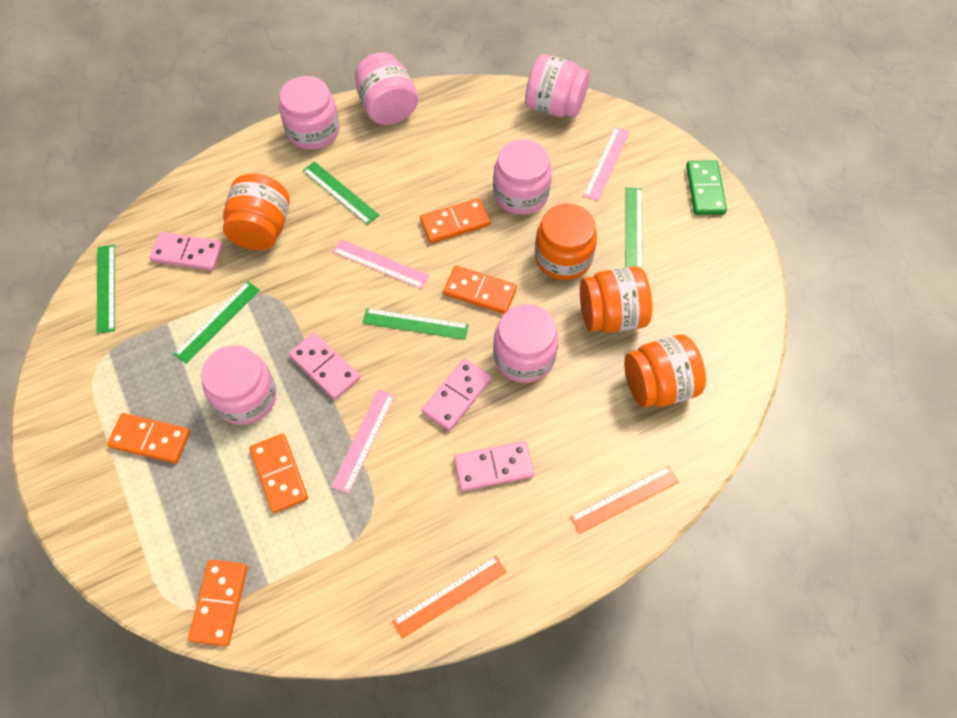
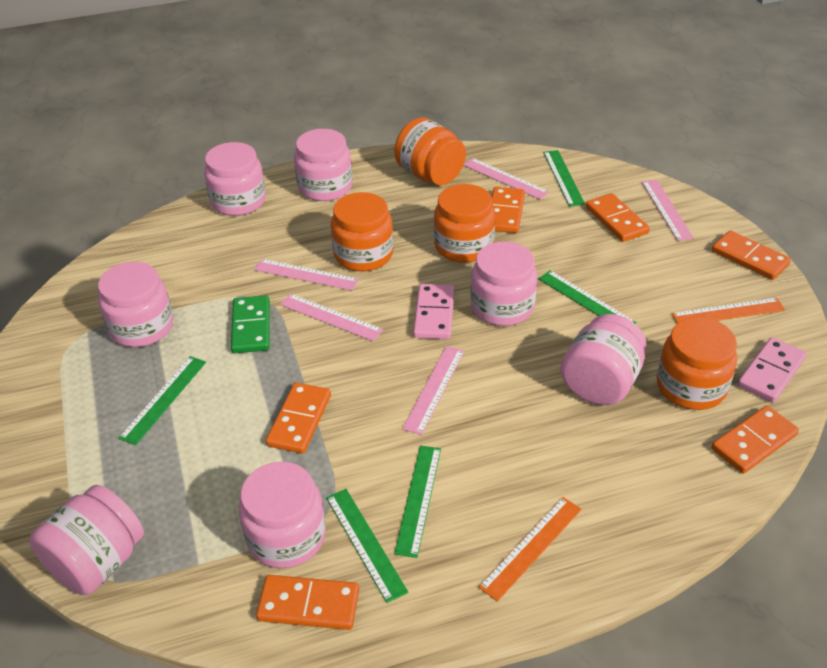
orange domino: 5 -> 6
pink domino: 4 -> 2
pink jar: 6 -> 7
pink ruler: 3 -> 5

